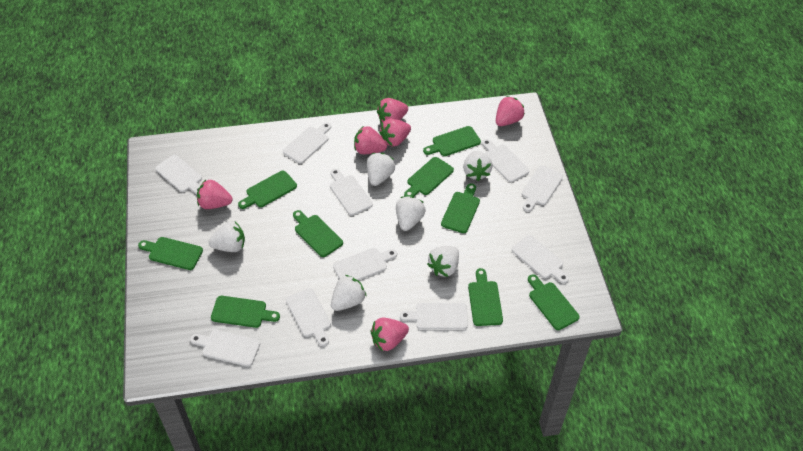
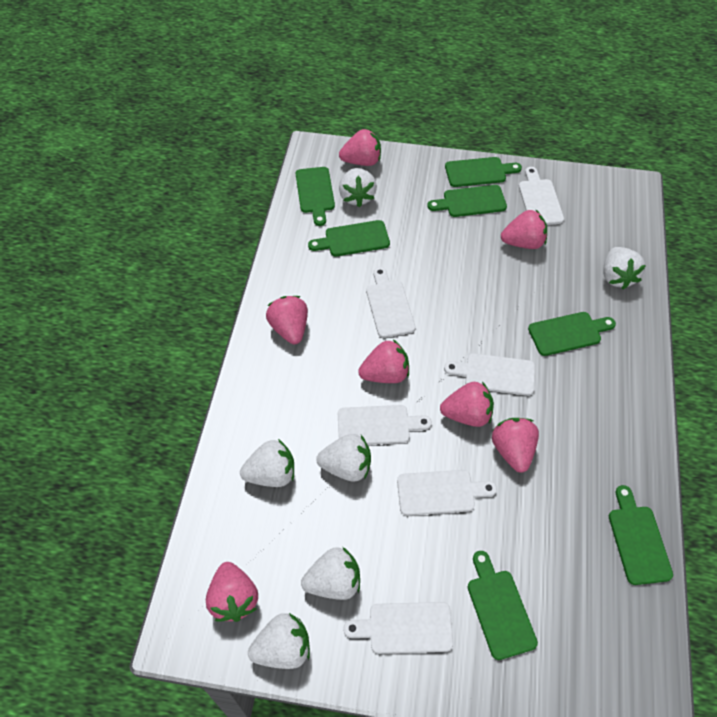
green cutting board: 9 -> 7
pink strawberry: 6 -> 7
white cutting board: 10 -> 6

